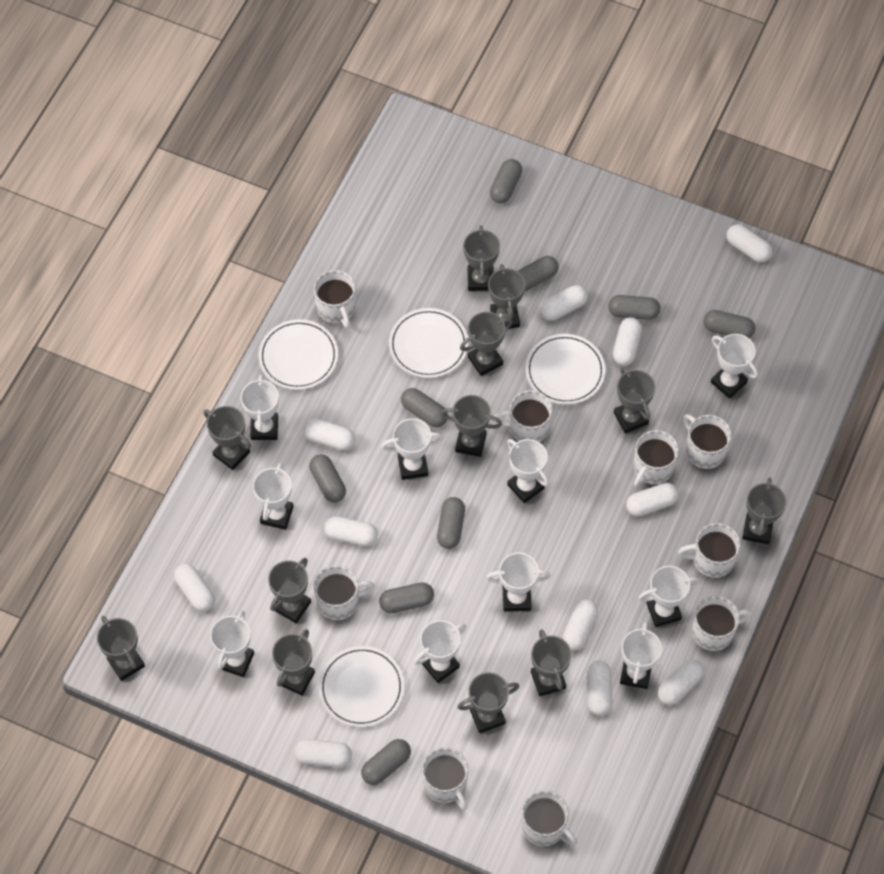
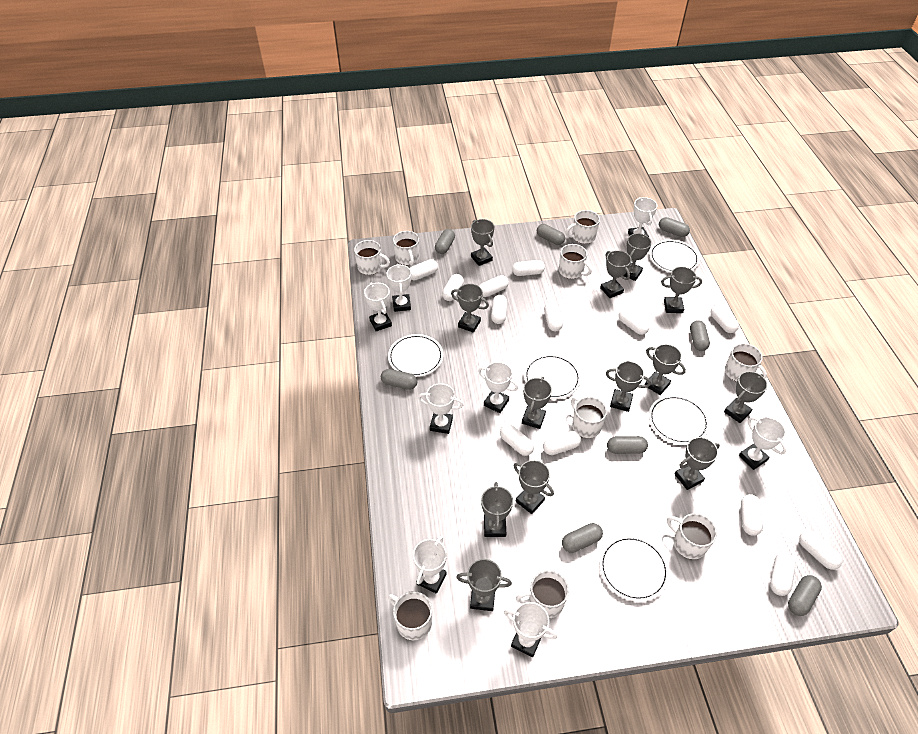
grey capsule: 9 -> 8
grey trophy: 12 -> 13
white capsule: 11 -> 13
white plate: 4 -> 5
white trophy: 10 -> 8

